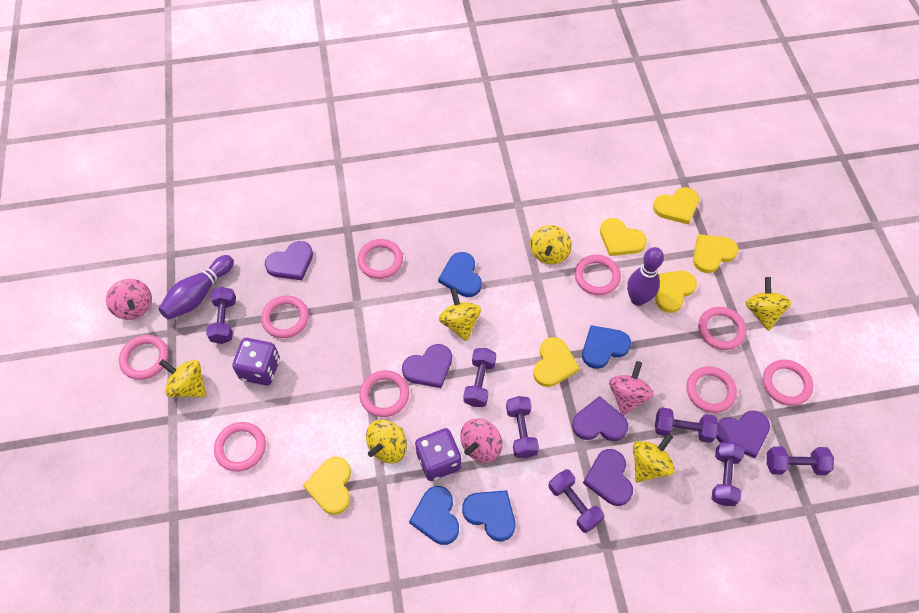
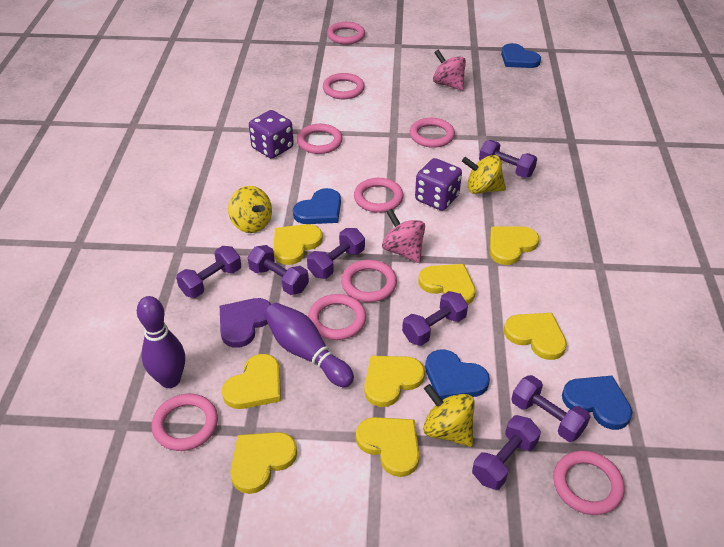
pink spinning top: 3 -> 2
purple heart: 5 -> 1
yellow heart: 6 -> 8
yellow spinning top: 6 -> 3

